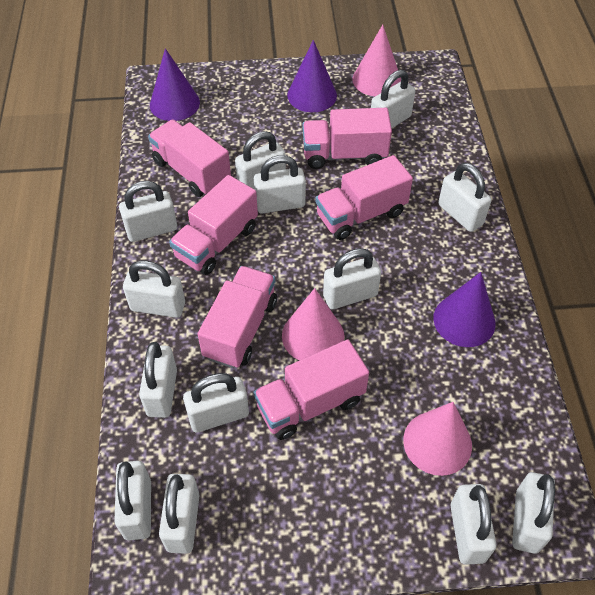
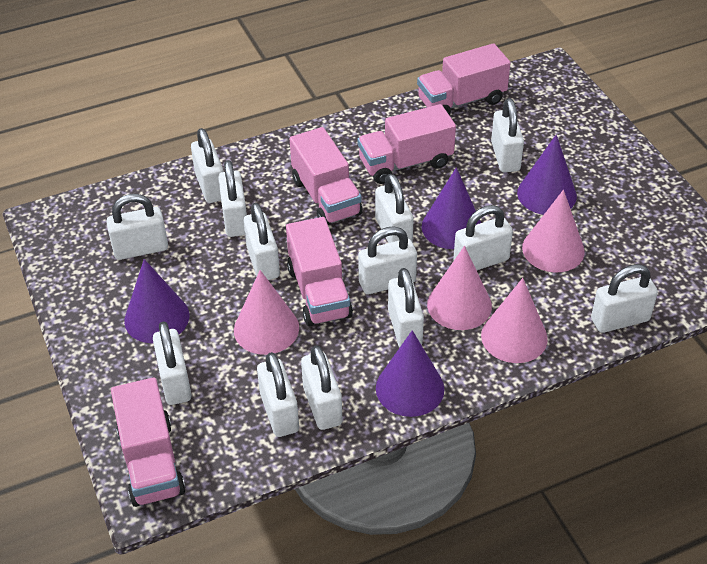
pink cone: 3 -> 4
pink truck: 6 -> 5
purple cone: 3 -> 4

